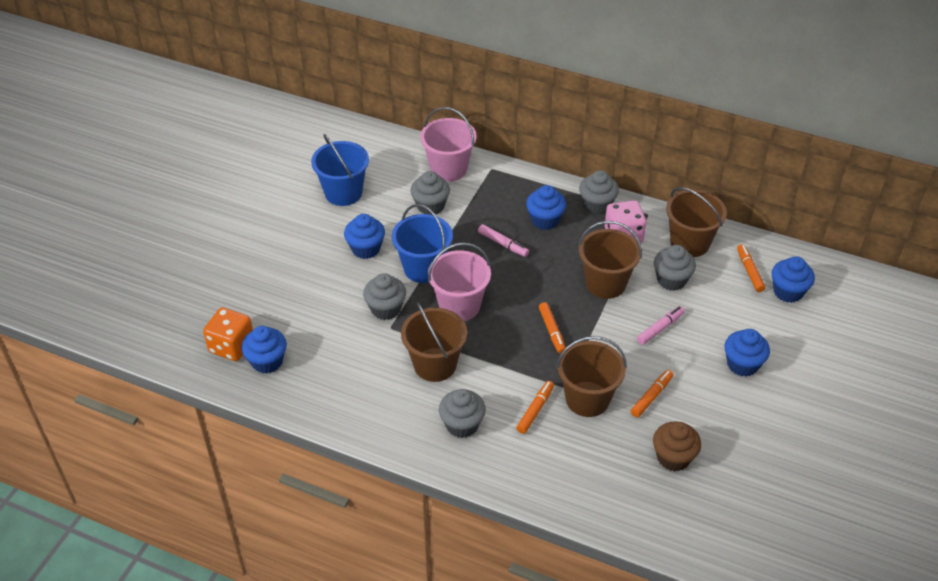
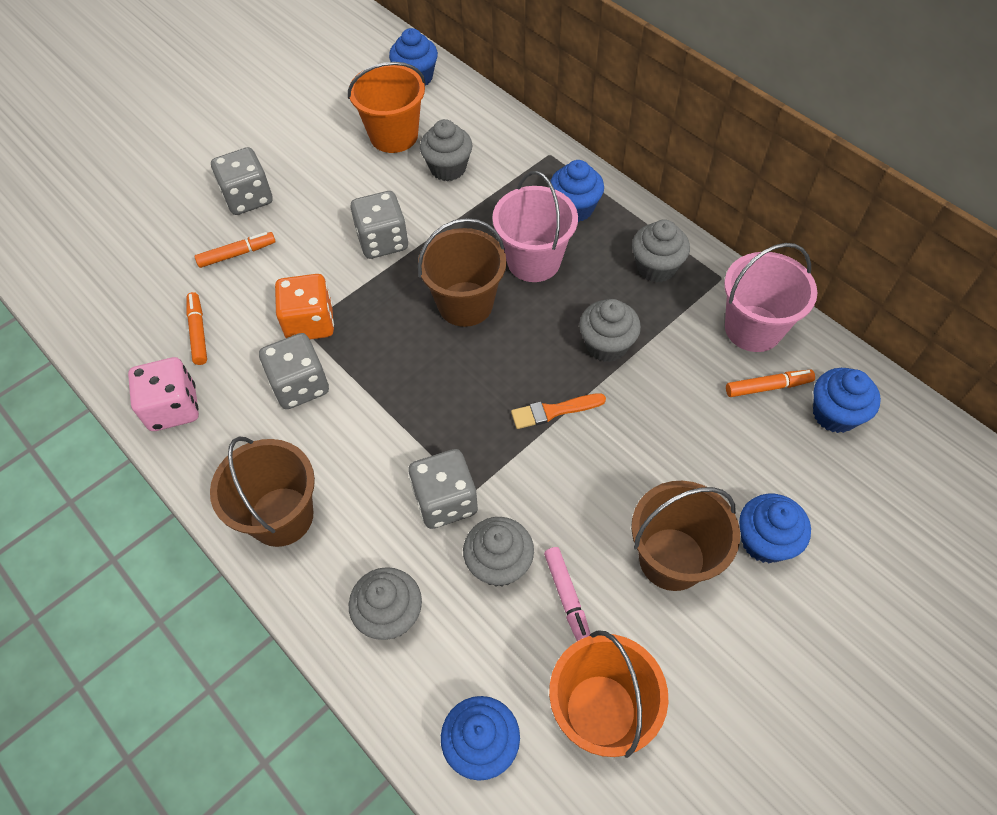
blue bucket: 2 -> 0
brown bucket: 4 -> 3
brown cupcake: 1 -> 0
grey dice: 0 -> 4
orange brush: 0 -> 1
orange bucket: 0 -> 2
orange marker: 4 -> 3
pink marker: 2 -> 1

